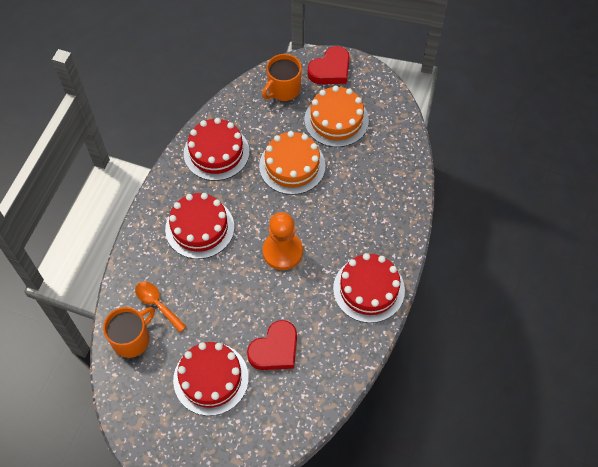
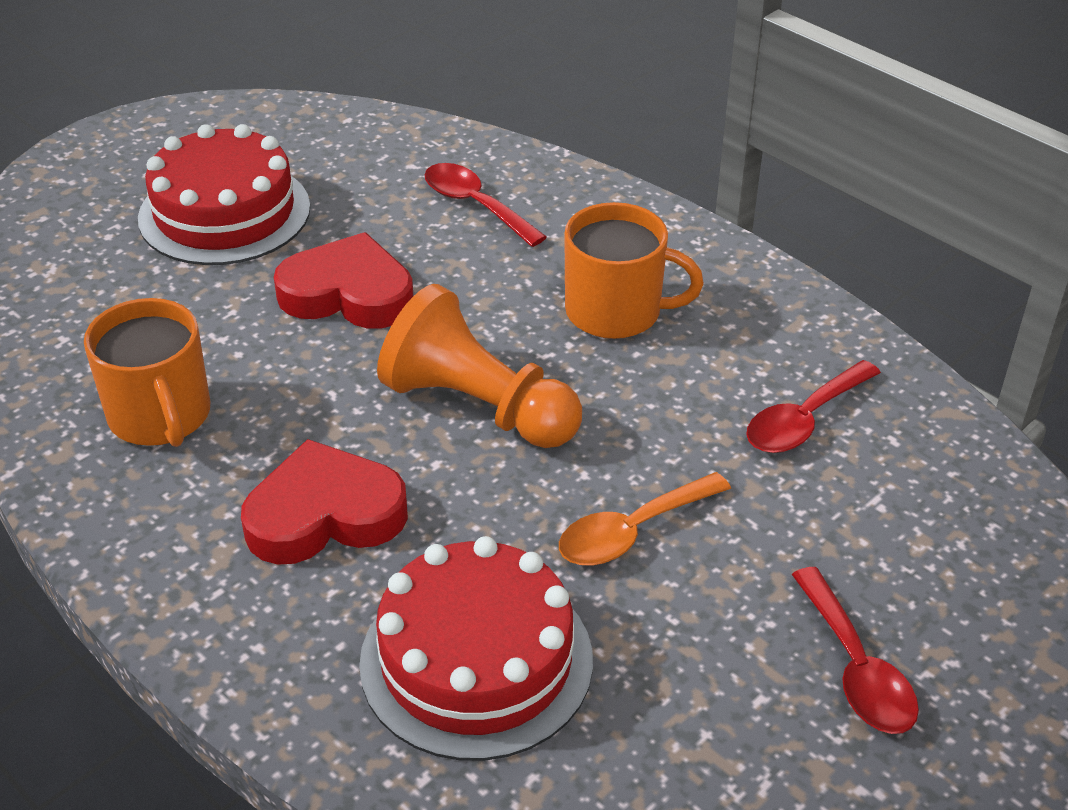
orange cake: 2 -> 0
red cake: 4 -> 2
red spoon: 0 -> 3

